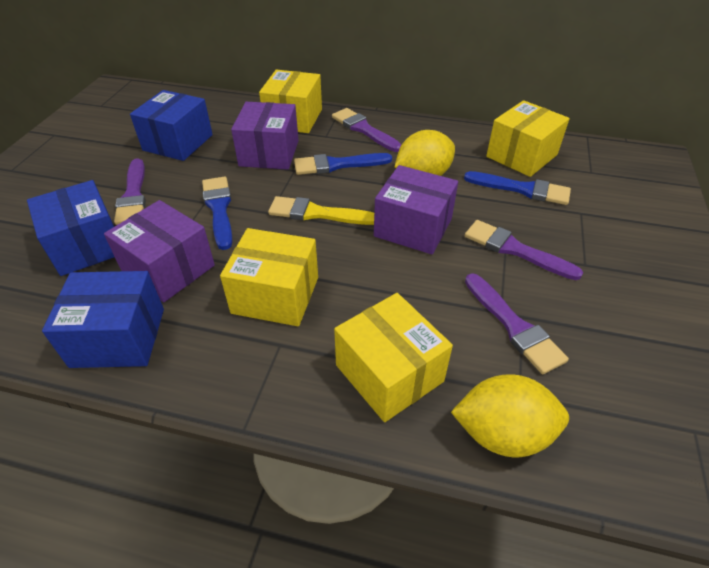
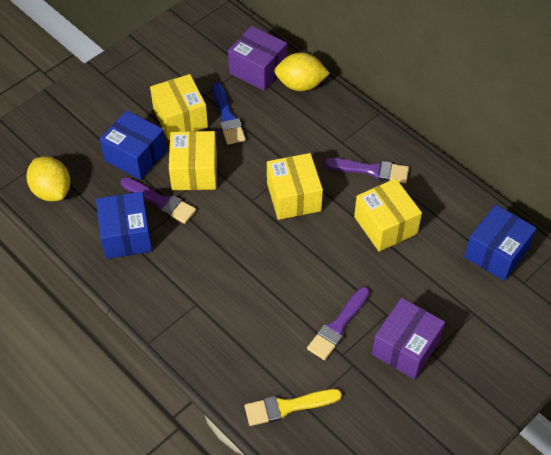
blue brush: 3 -> 1
purple box: 3 -> 2
purple brush: 4 -> 3

